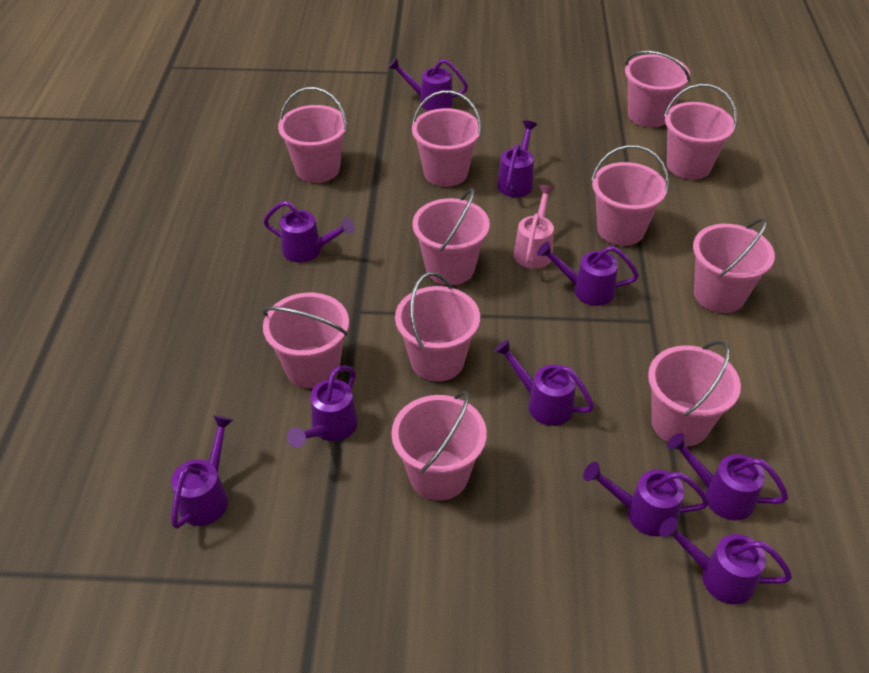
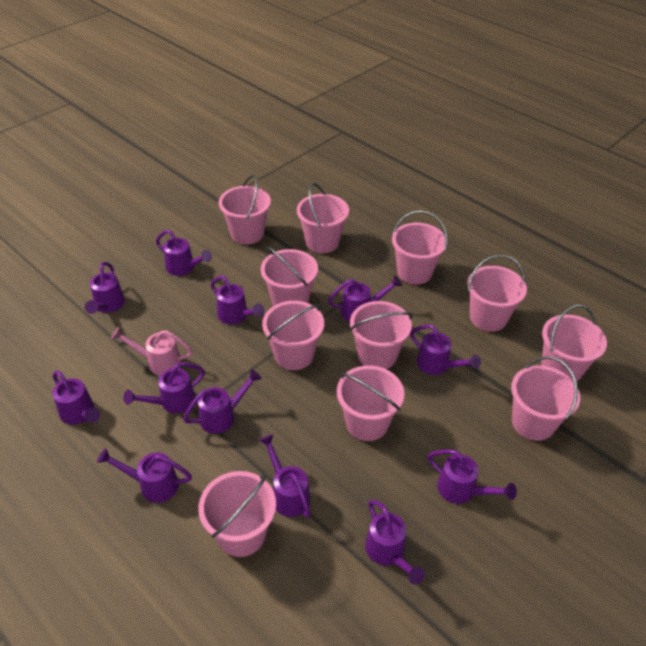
purple watering can: 10 -> 12

